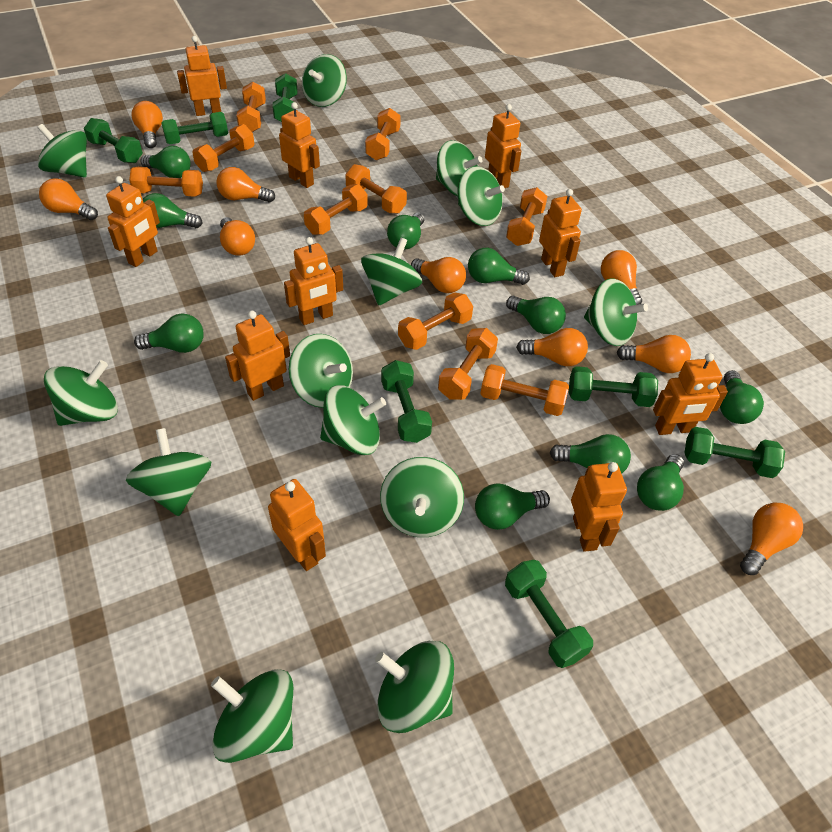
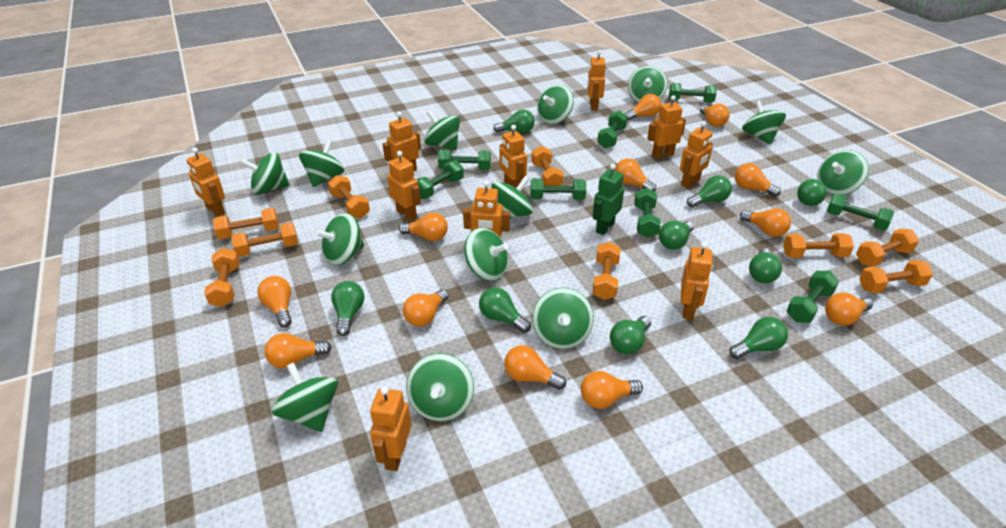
green dumbbell: 7 -> 8
green light bulb: 10 -> 9
green robot: 0 -> 1
orange dumbbell: 10 -> 9
orange light bulb: 9 -> 12

